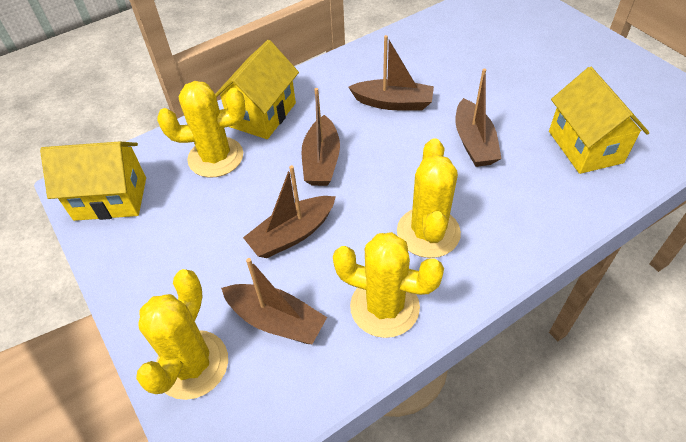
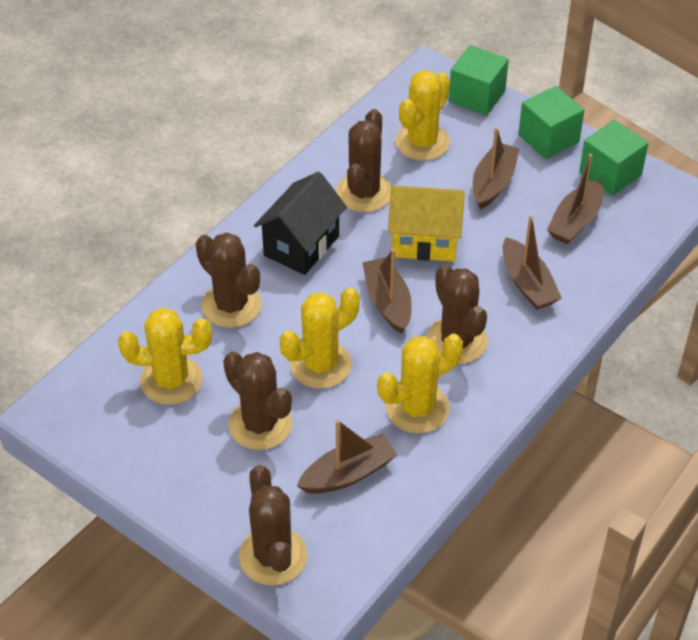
black house: 0 -> 1
brown cactus: 0 -> 5
green cube: 0 -> 3
yellow house: 3 -> 1

